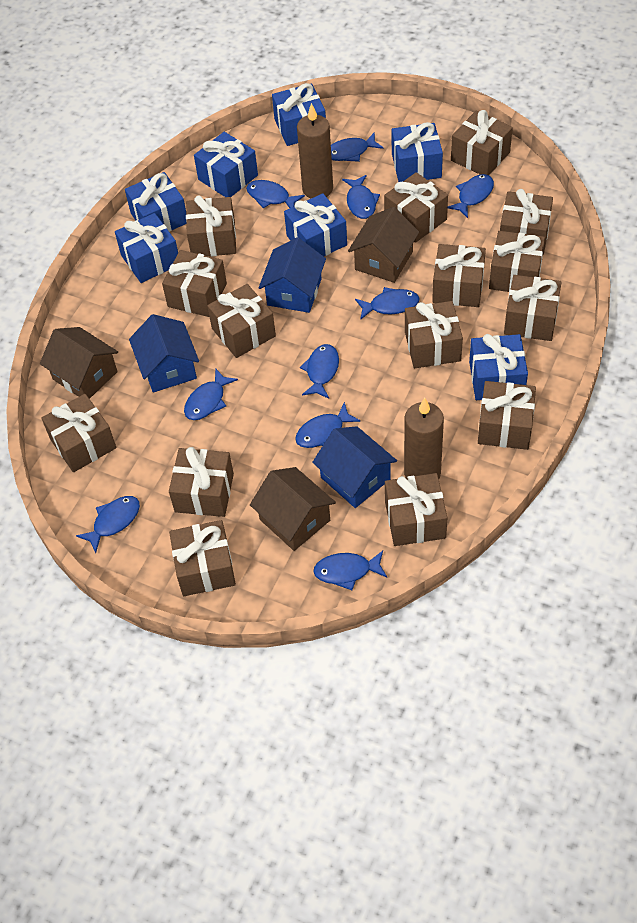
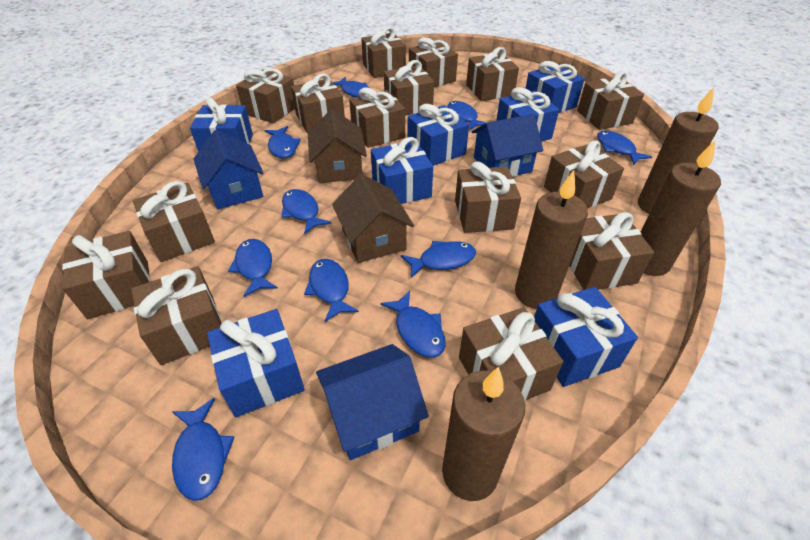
brown candle: 2 -> 4
brown house: 3 -> 2

